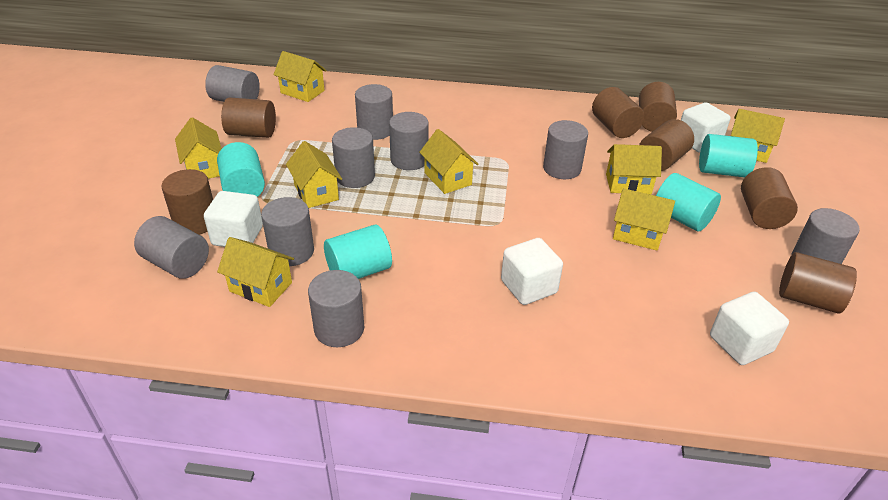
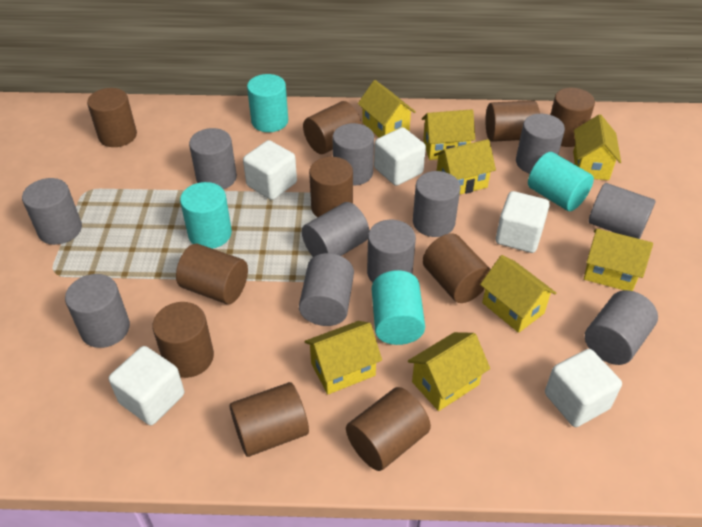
brown cylinder: 7 -> 10
grey cylinder: 9 -> 11
white cube: 4 -> 5

